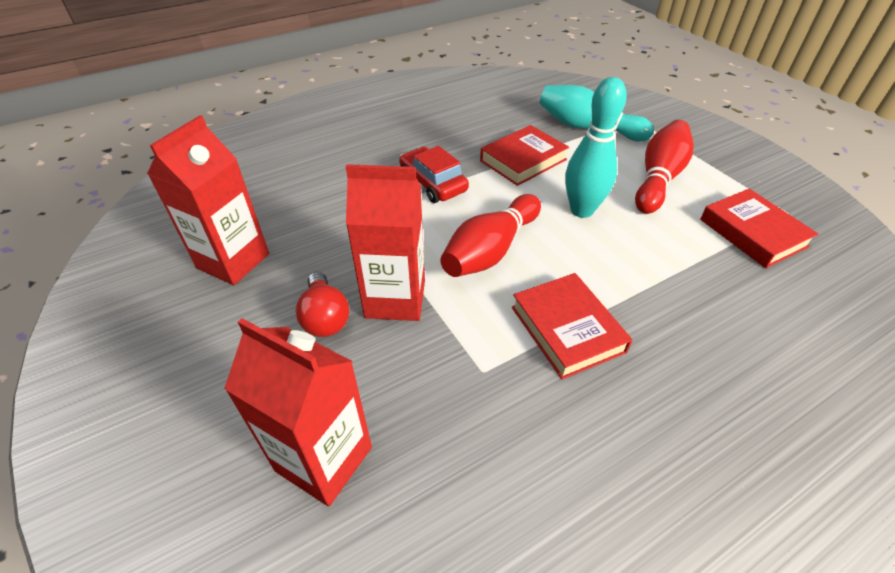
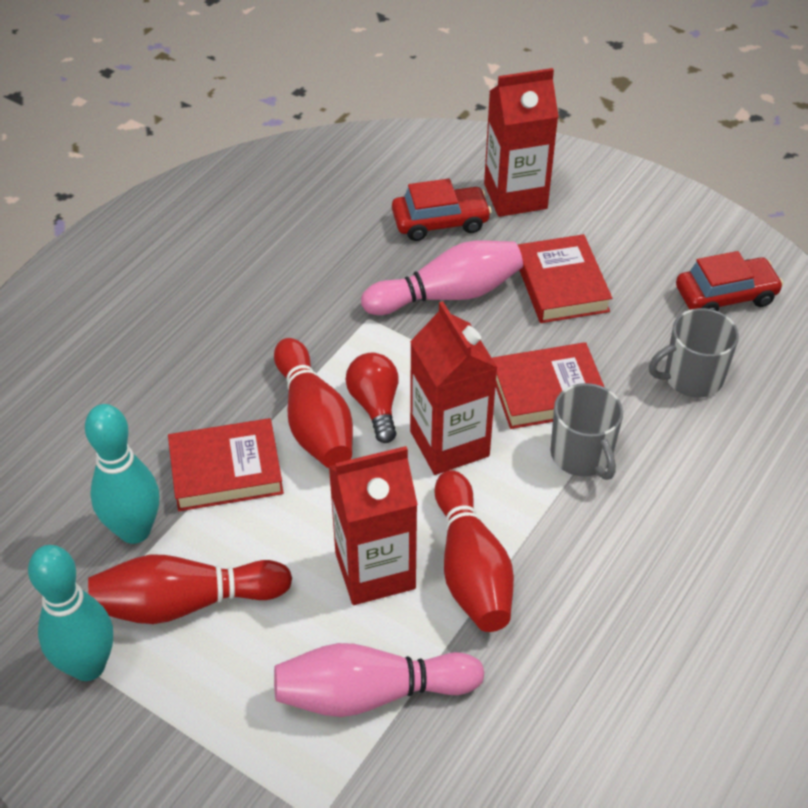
grey mug: 0 -> 2
pink bowling pin: 0 -> 2
red bowling pin: 2 -> 3
red car: 1 -> 2

